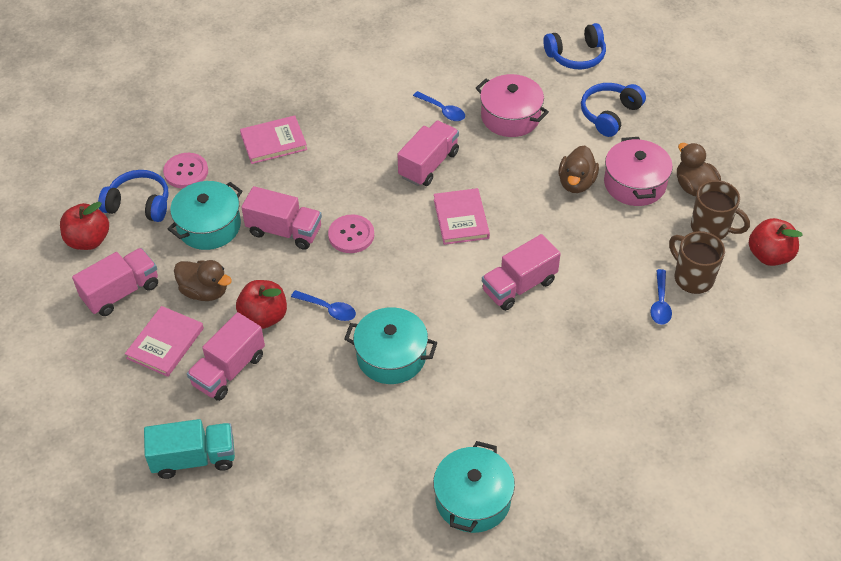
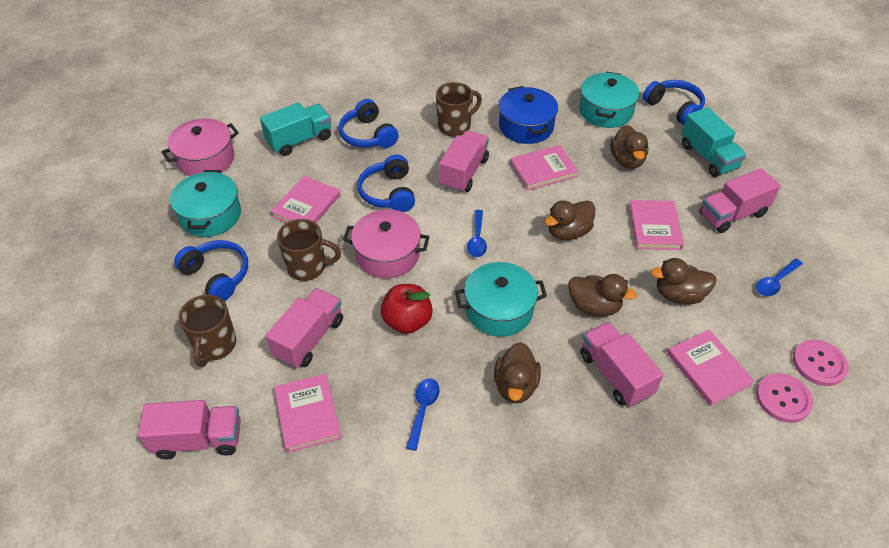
blue headphones: 3 -> 4
blue pot: 0 -> 1
brown duck: 3 -> 5
brown mug: 2 -> 3
pink book: 3 -> 5
red apple: 3 -> 1
turquoise truck: 1 -> 2

